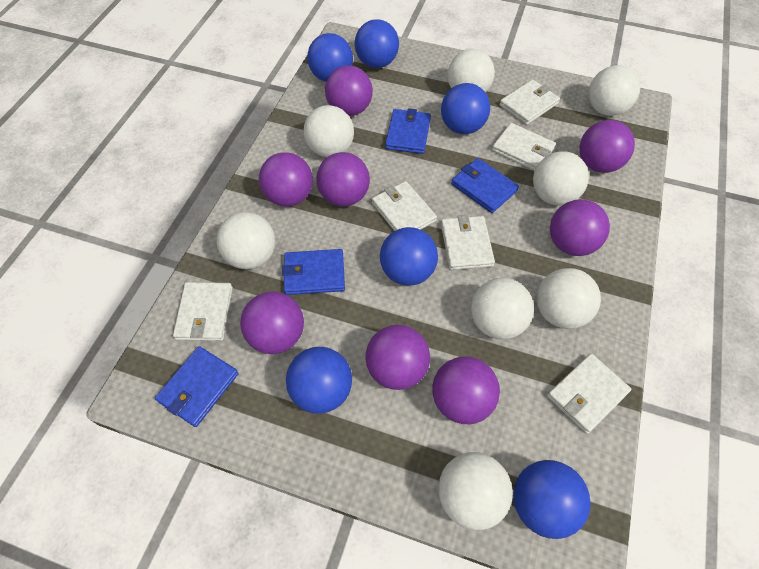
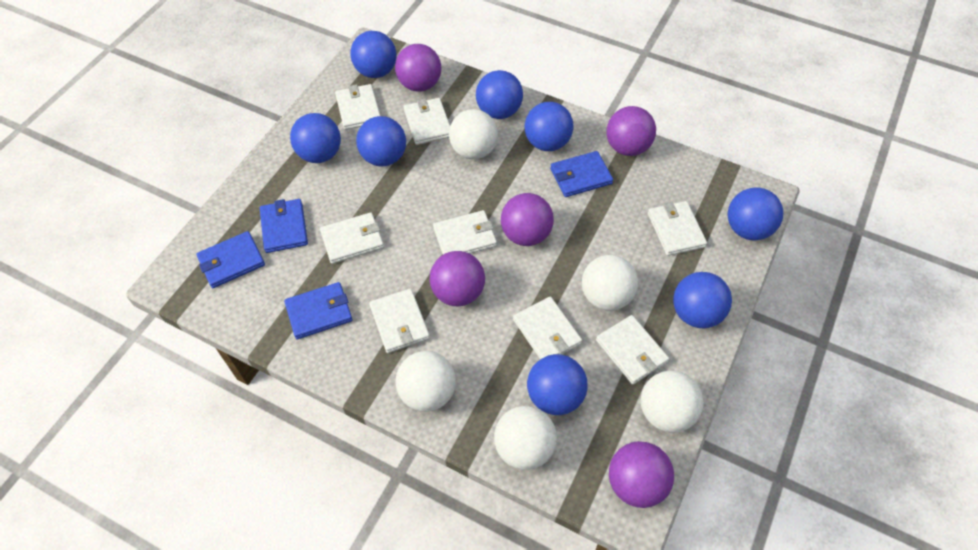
blue ball: 6 -> 8
purple ball: 8 -> 5
white ball: 8 -> 5
white wallet: 6 -> 8

